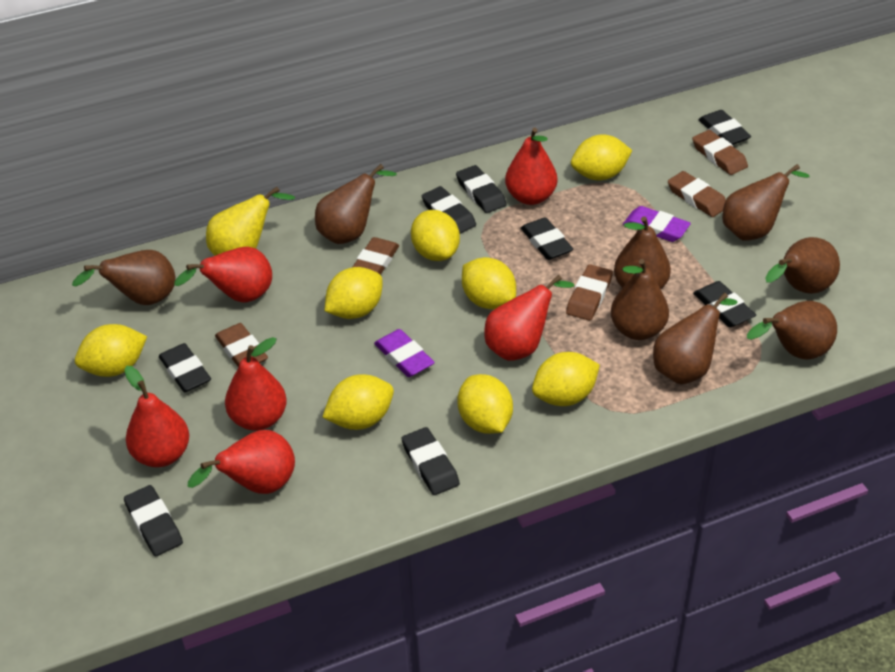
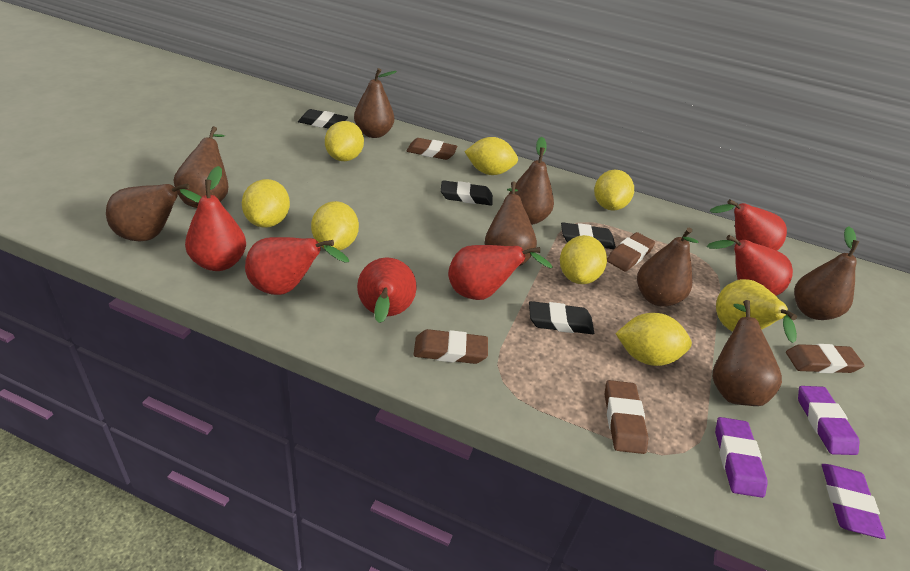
black eraser: 8 -> 4
purple eraser: 2 -> 3
yellow lemon: 8 -> 7

